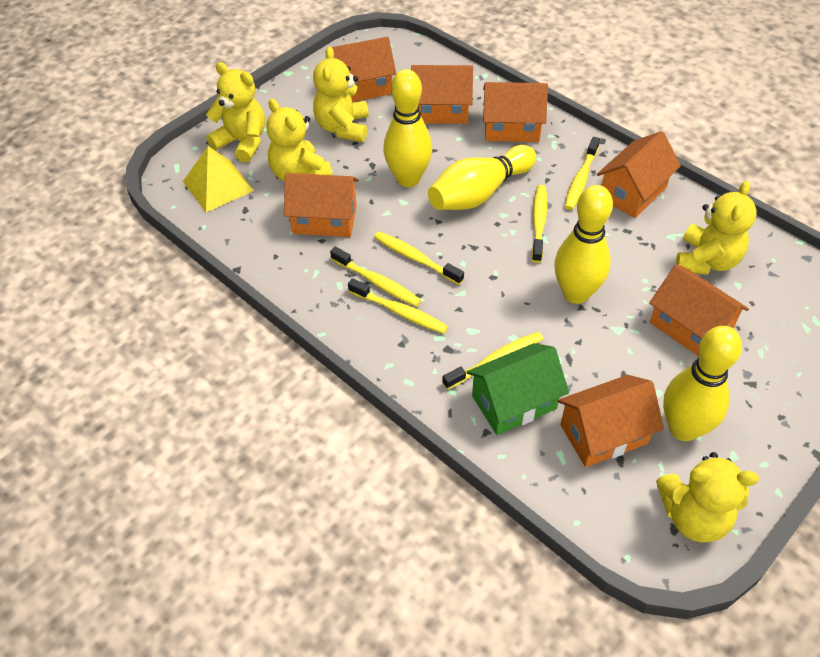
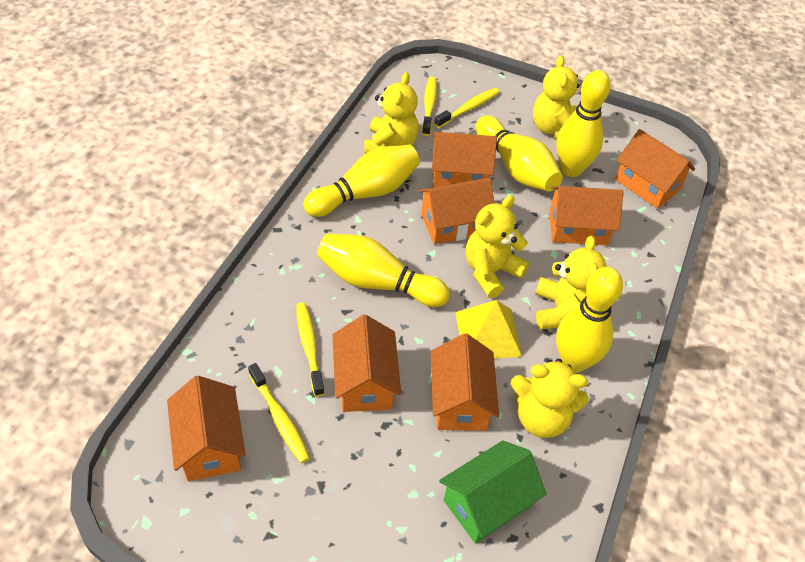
yellow bowling pin: 4 -> 5
yellow toothbrush: 6 -> 4

